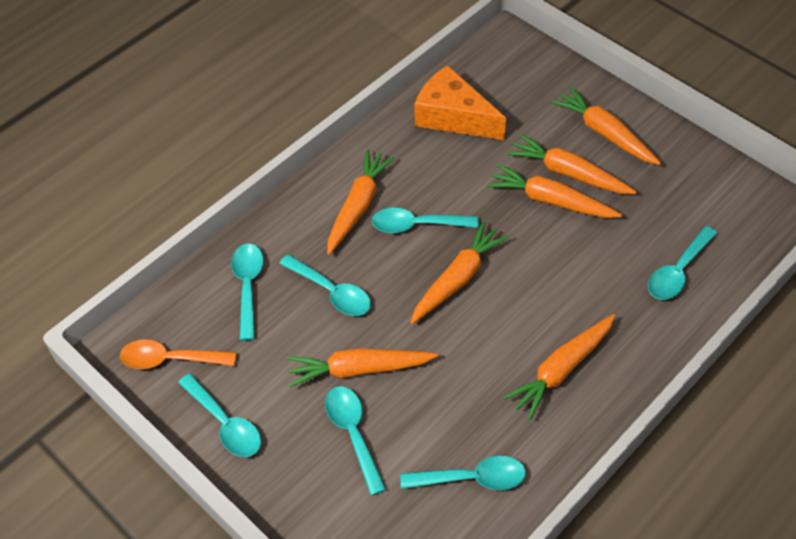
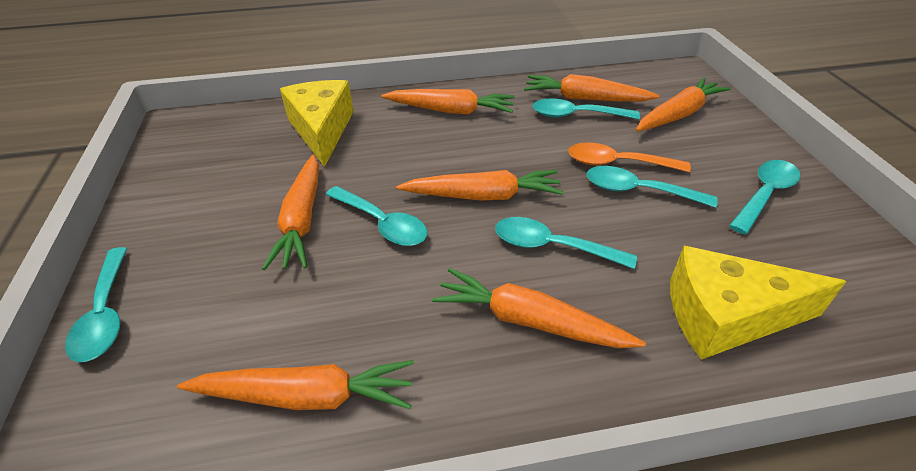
orange cheese: 1 -> 0
turquoise spoon: 7 -> 6
yellow cheese: 0 -> 2

